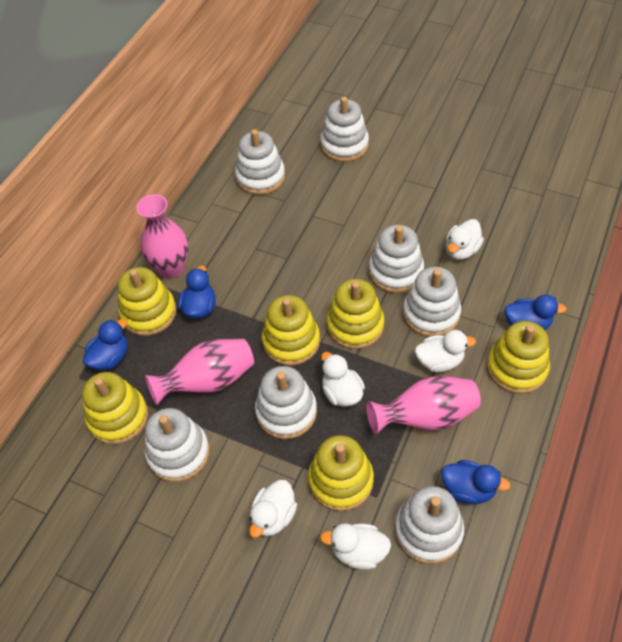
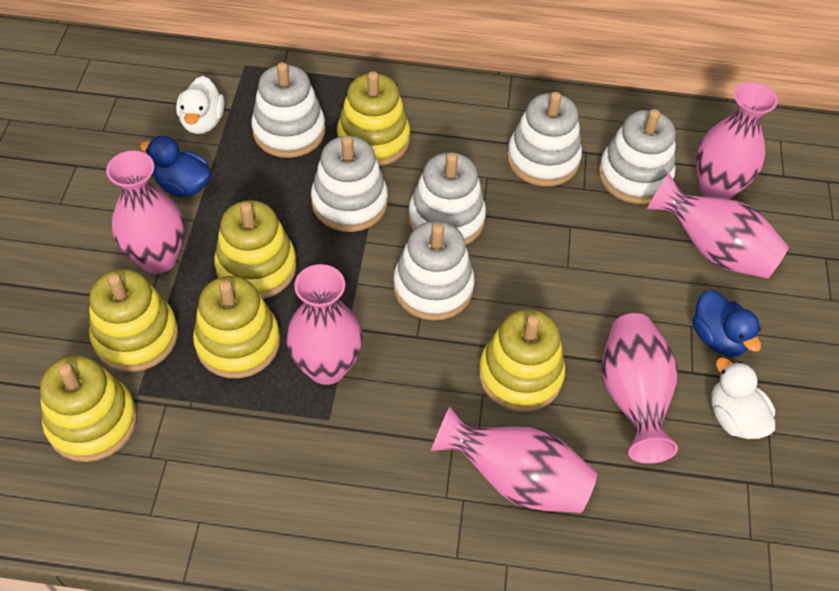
blue duck: 4 -> 2
pink vase: 3 -> 6
white duck: 5 -> 2
white stacking toy: 7 -> 6

